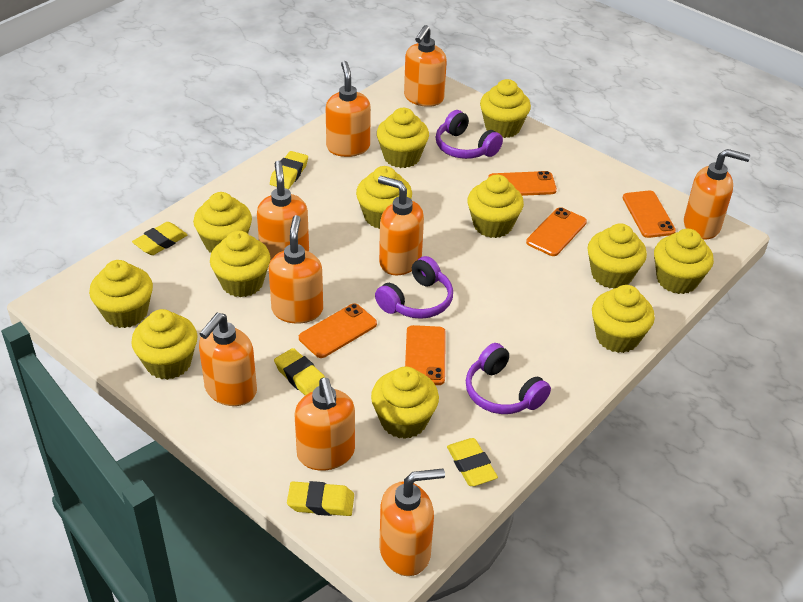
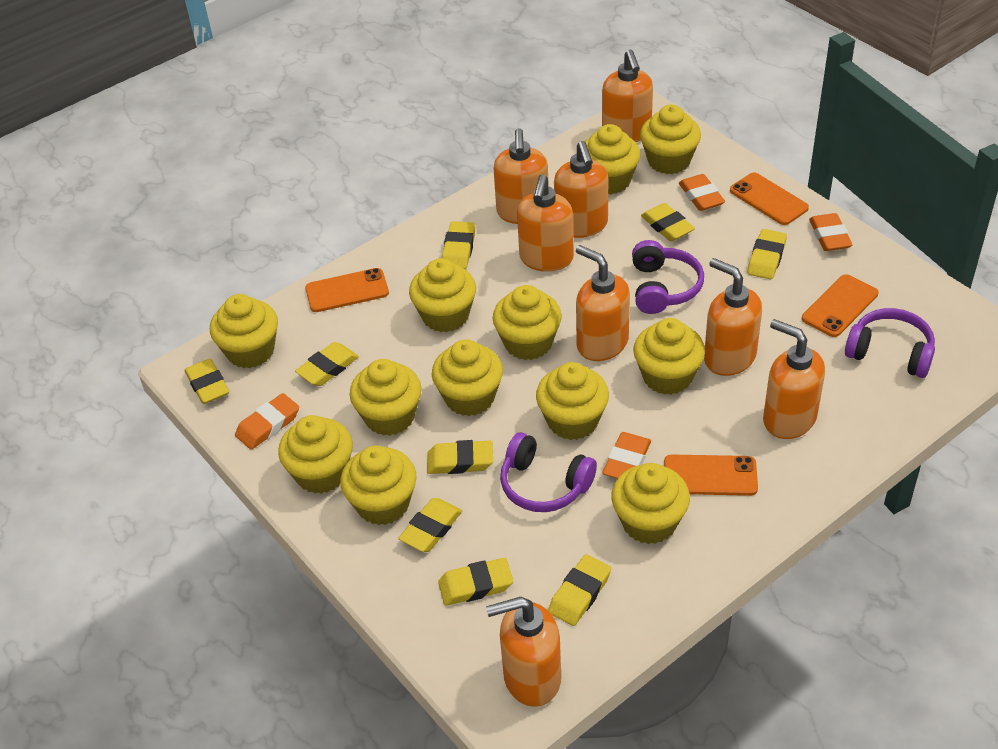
orange eraser: 0 -> 4
orange phone: 5 -> 4
orange soap dispenser: 9 -> 8
yellow eraser: 5 -> 9

